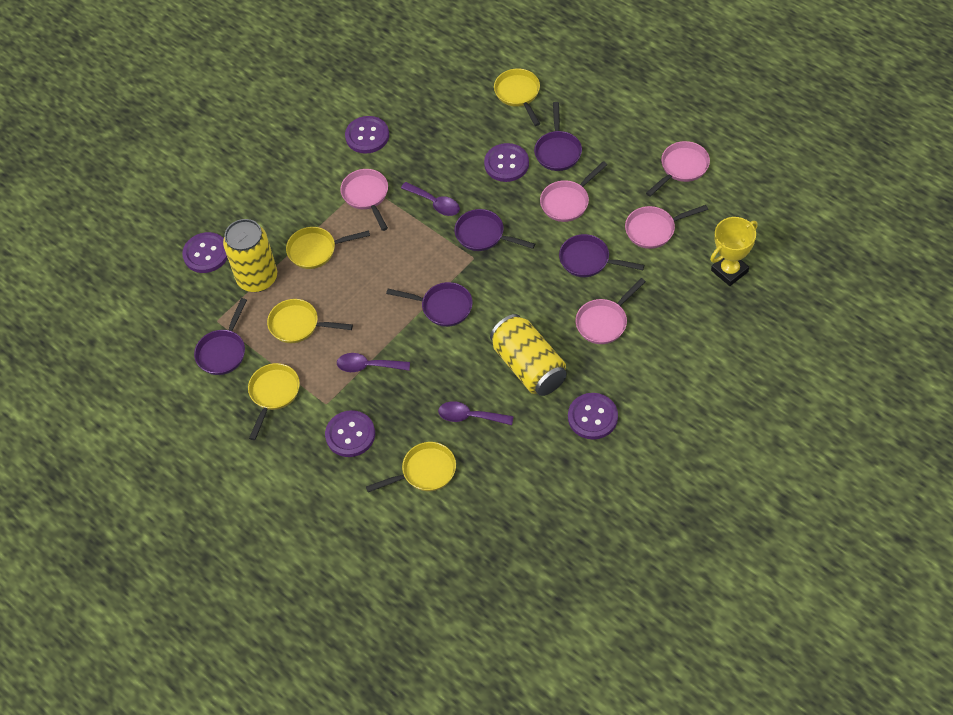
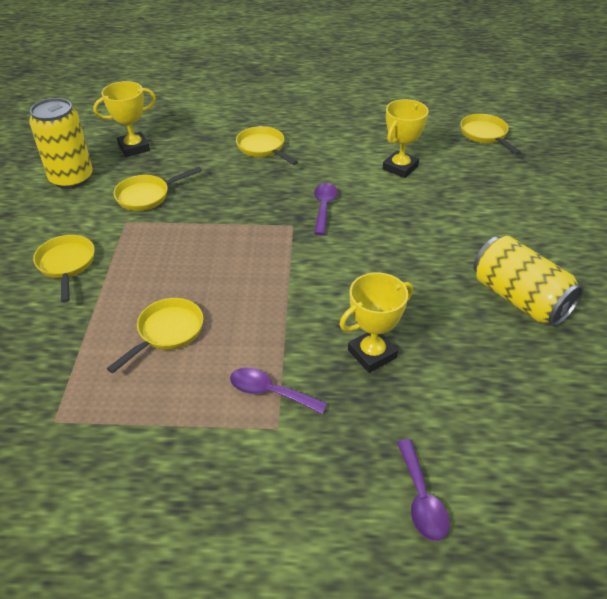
pink pan: 5 -> 0
purple button: 5 -> 0
purple pan: 5 -> 0
yellow trophy: 1 -> 3

